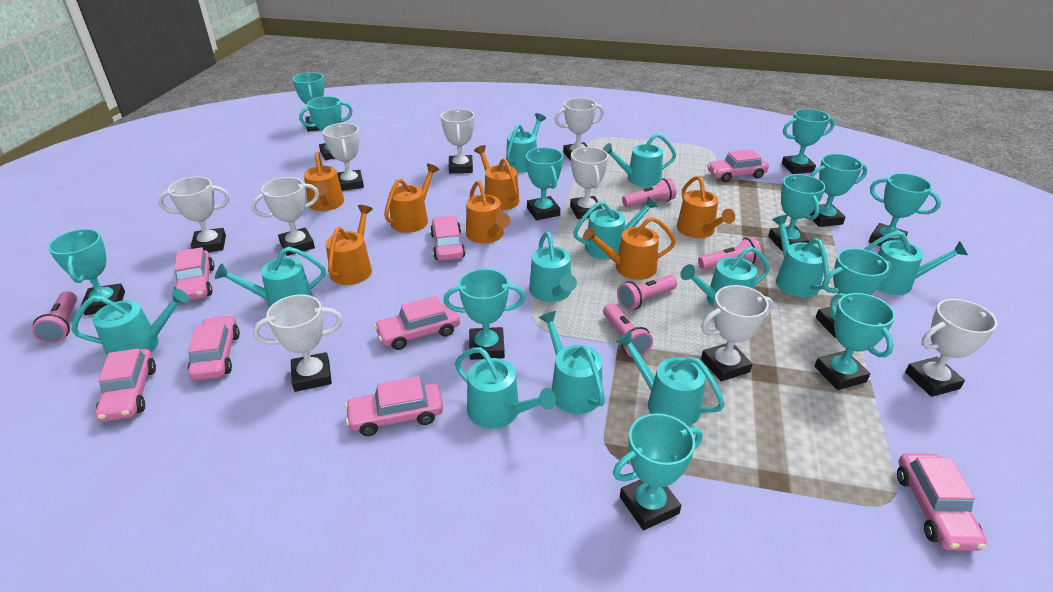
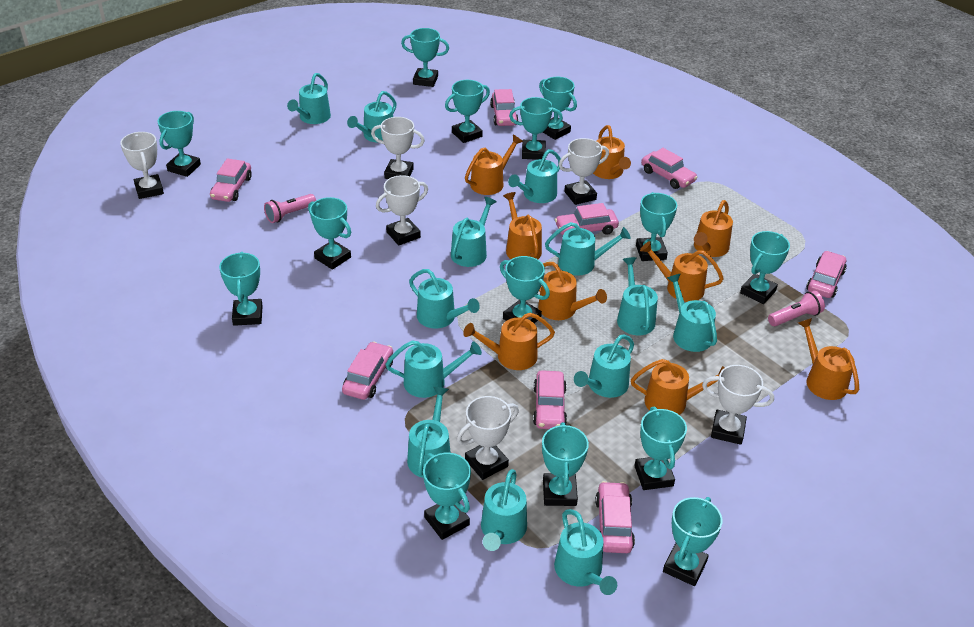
orange watering can: 7 -> 9
pink flashlight: 5 -> 2
turquoise trophy: 12 -> 14
turquoise watering can: 12 -> 13
white trophy: 9 -> 6

